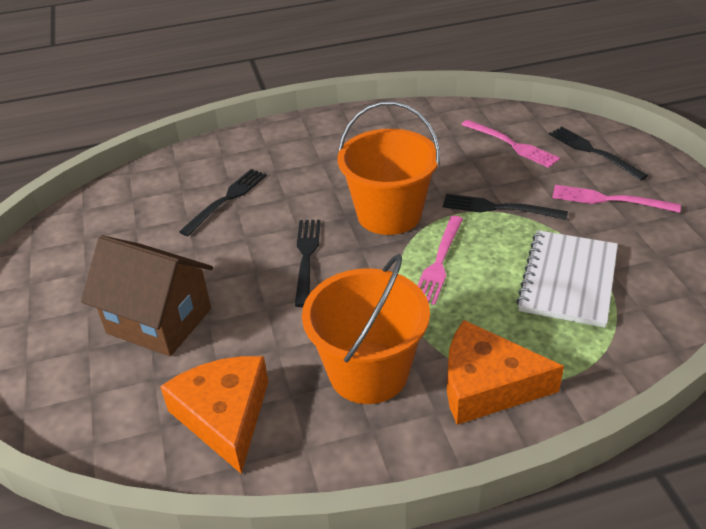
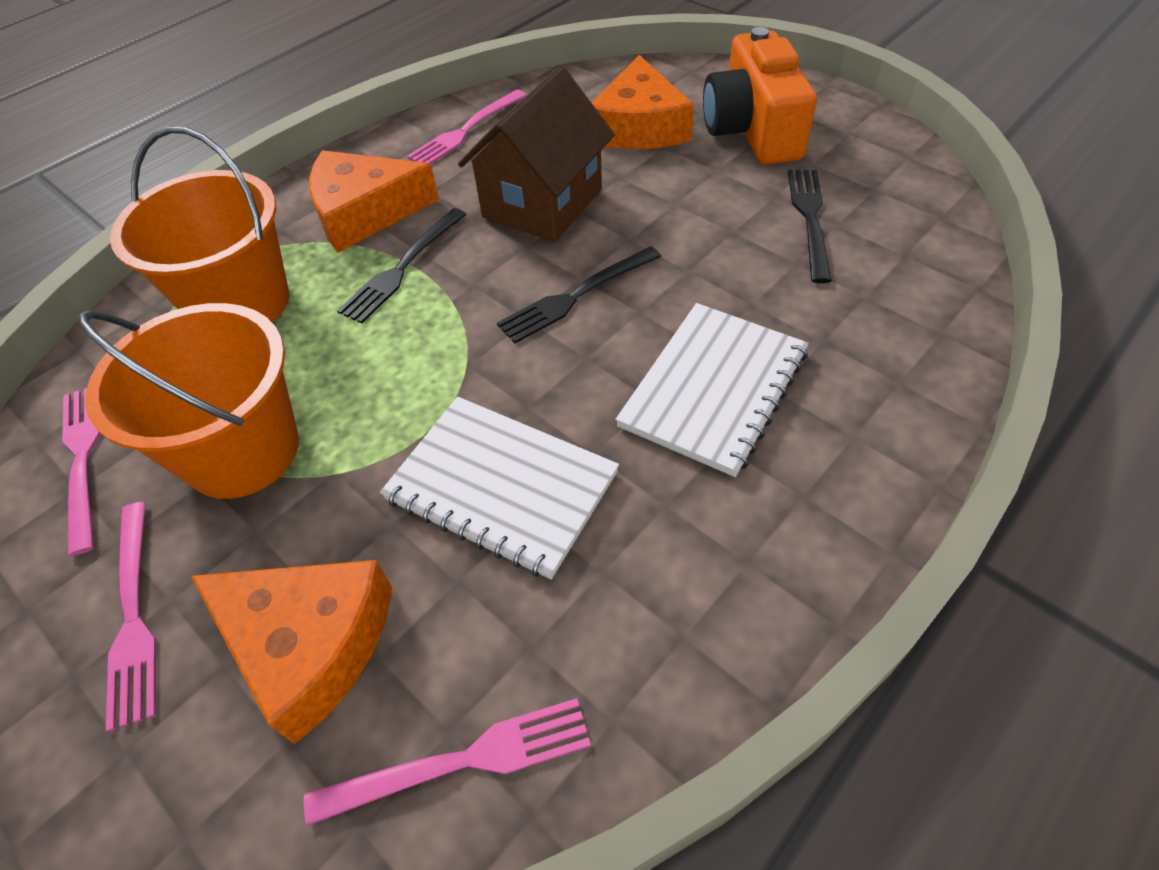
black fork: 4 -> 3
orange camera: 0 -> 1
orange cheese: 2 -> 3
pink fork: 3 -> 4
white notebook: 1 -> 2

